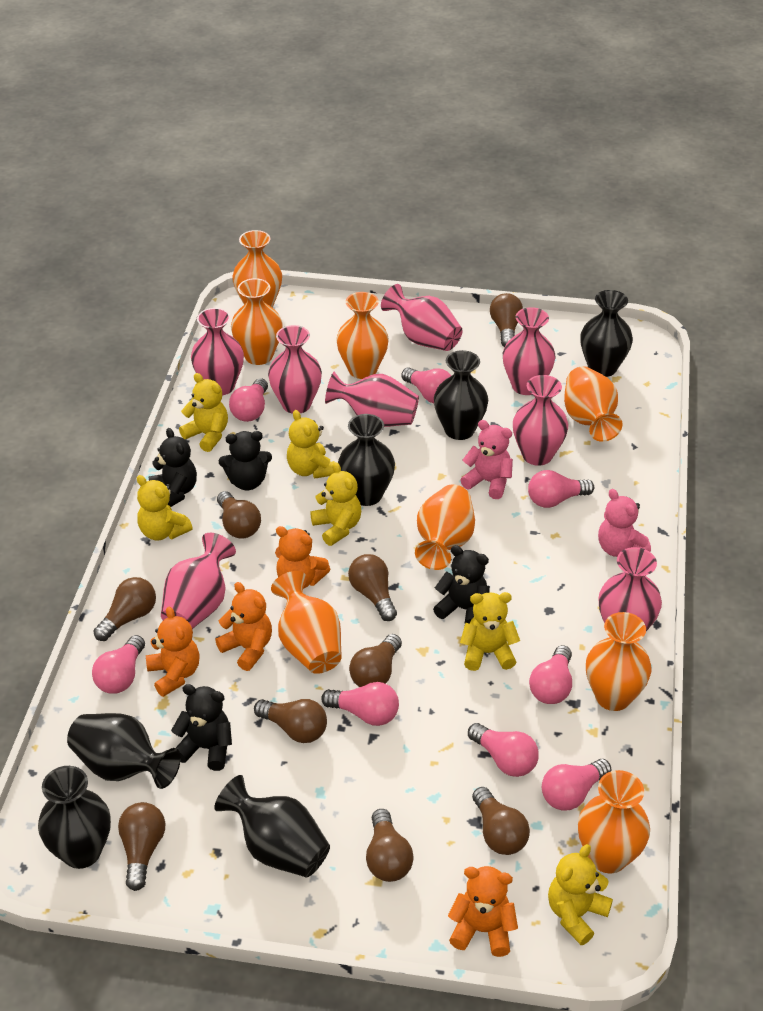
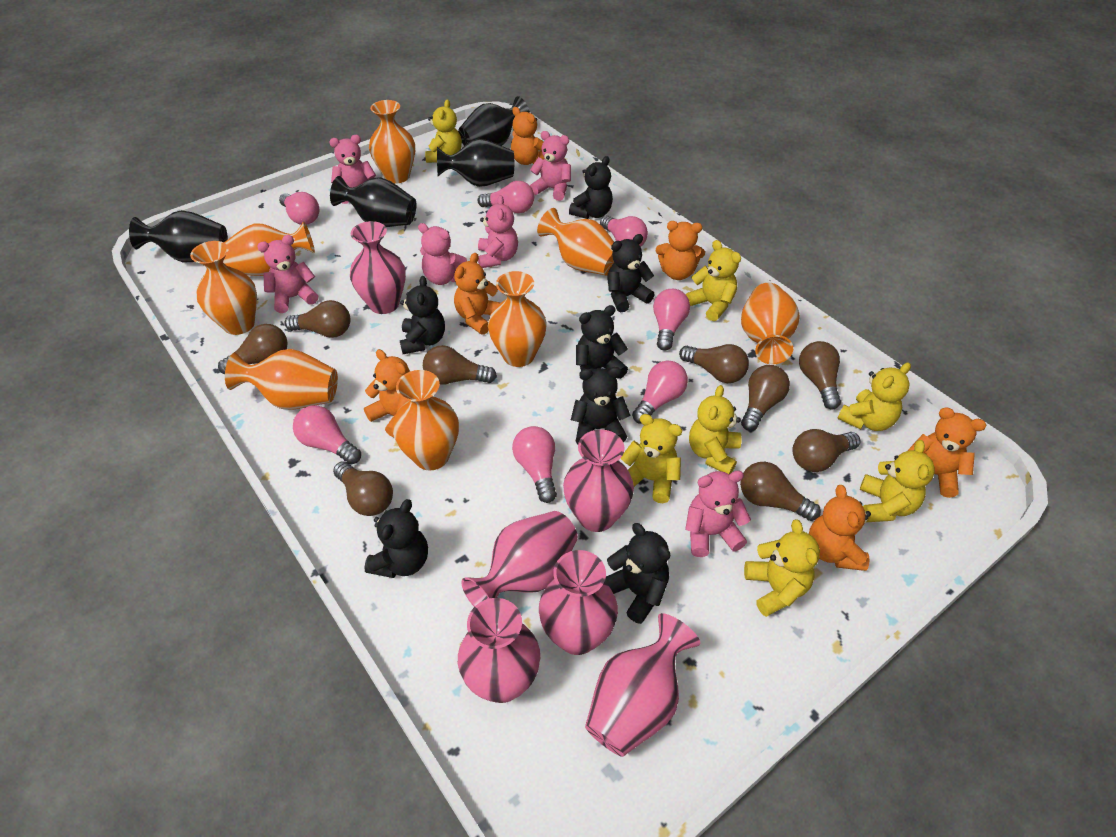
black teddy bear: 4 -> 7
black vase: 6 -> 4
orange teddy bear: 4 -> 6
pink light bulb: 8 -> 7
pink teddy bear: 2 -> 6
pink vase: 8 -> 6
yellow teddy bear: 6 -> 7

